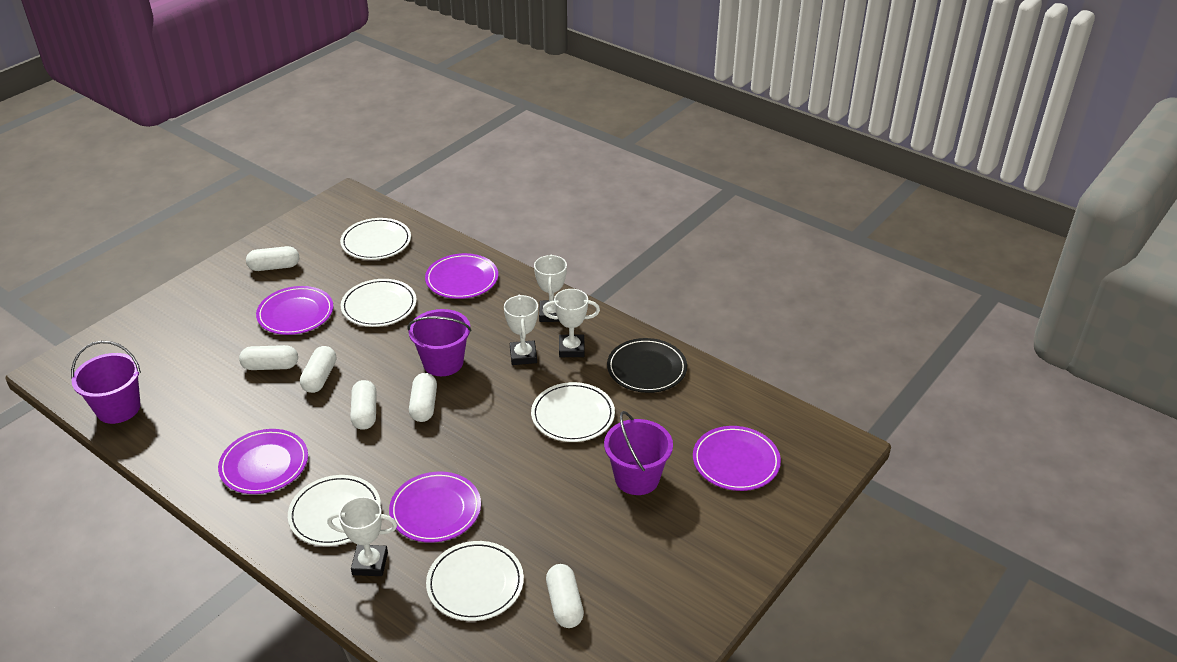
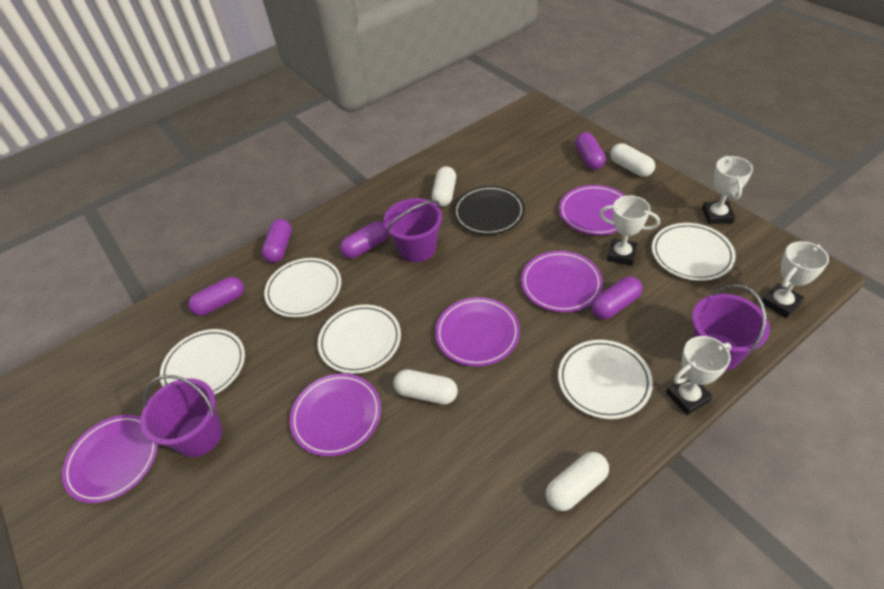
purple capsule: 0 -> 5
white capsule: 6 -> 4

